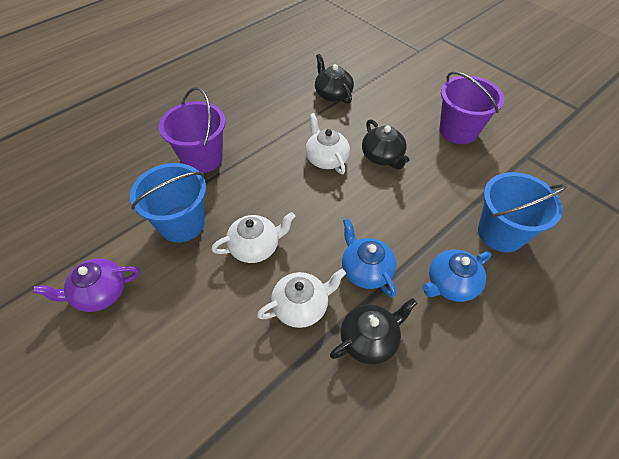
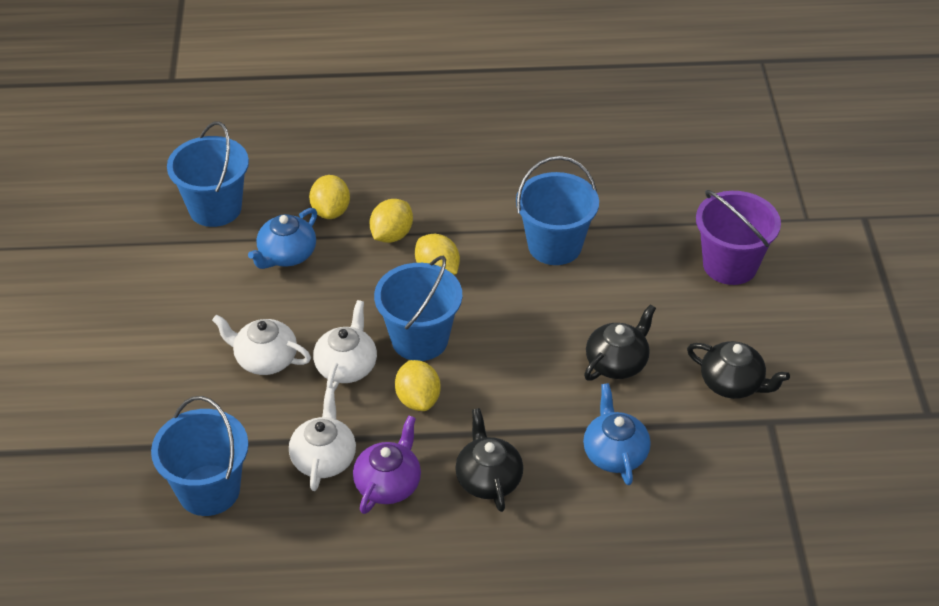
blue bucket: 2 -> 4
purple bucket: 2 -> 1
yellow lemon: 0 -> 4

